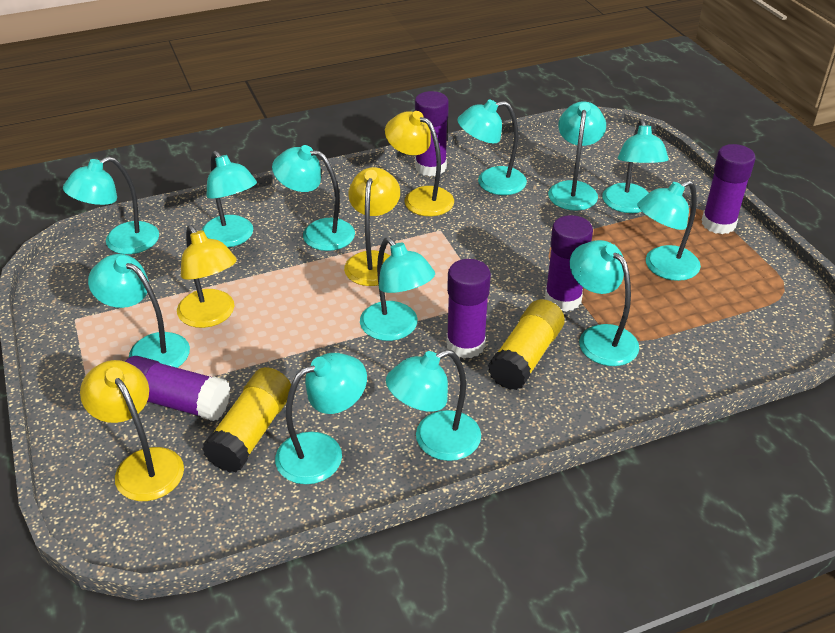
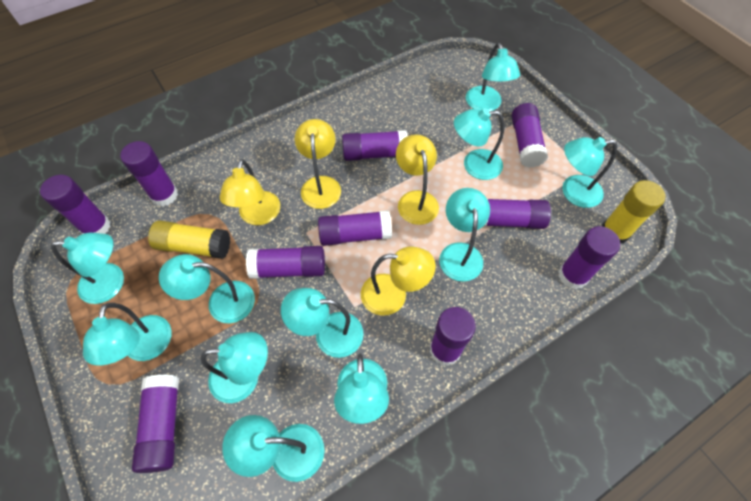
purple glue stick: 5 -> 10
turquoise lamp: 12 -> 11

